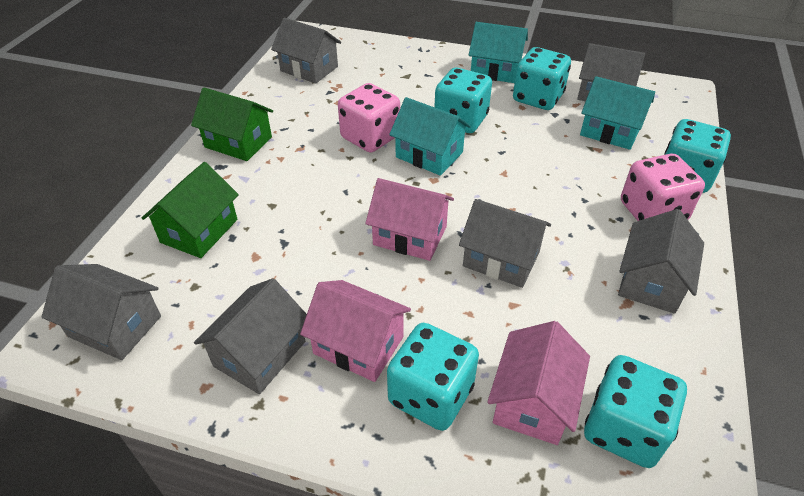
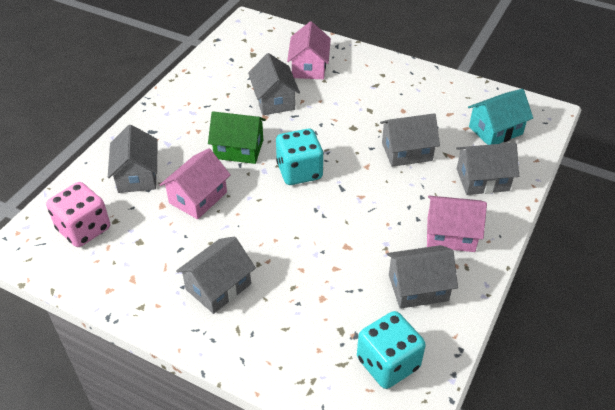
green house: 2 -> 1
pink dice: 2 -> 1
turquoise dice: 5 -> 2
turquoise house: 3 -> 1

